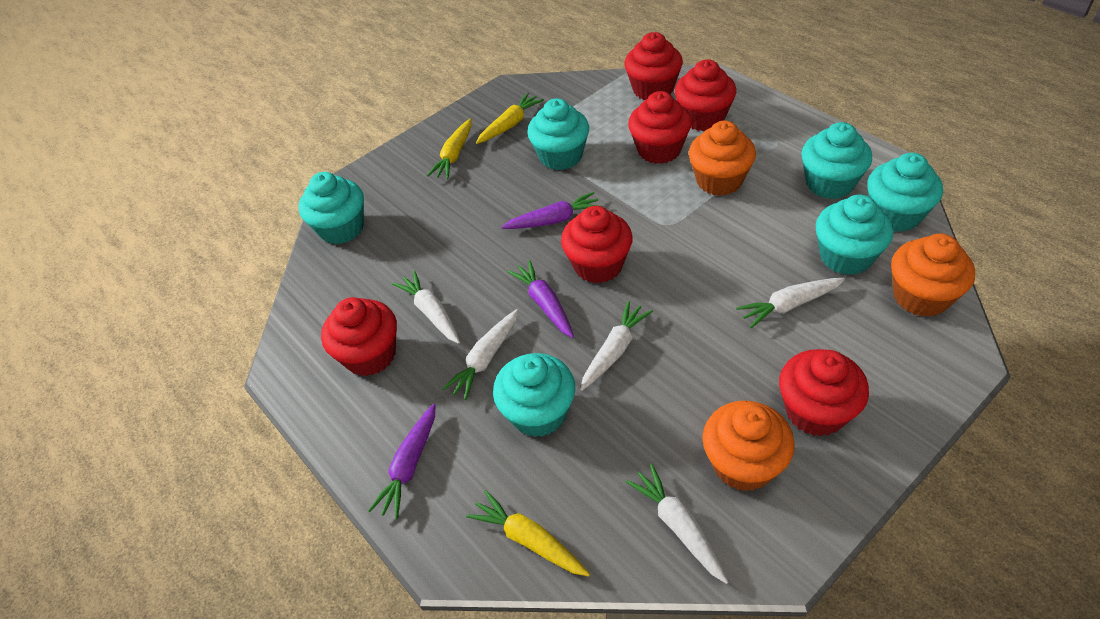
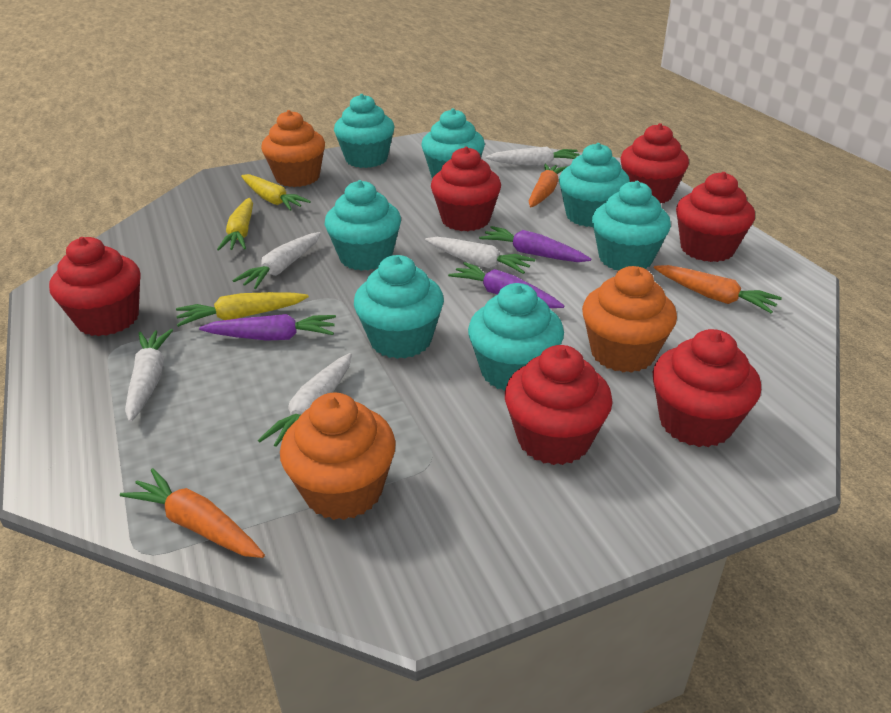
orange carrot: 0 -> 3
turquoise cupcake: 6 -> 7

